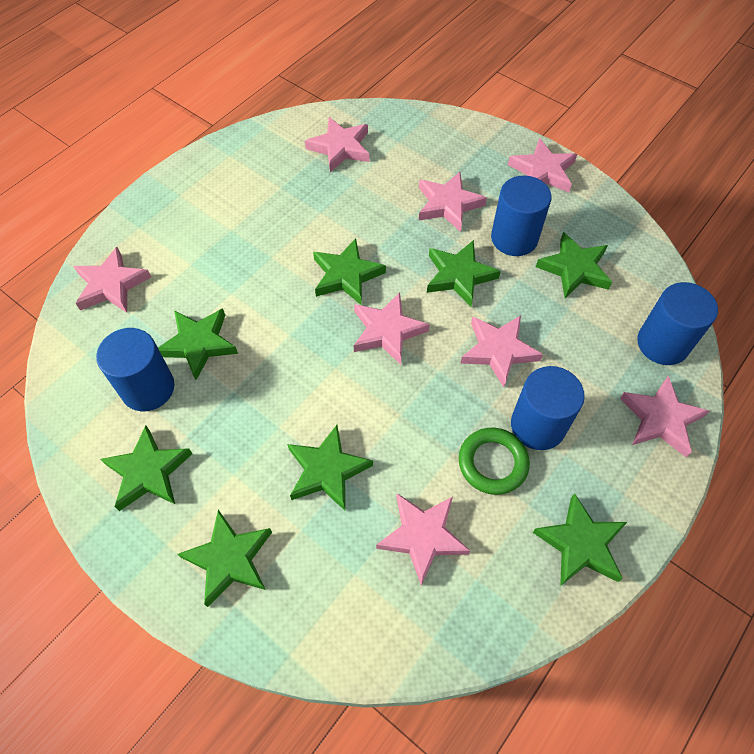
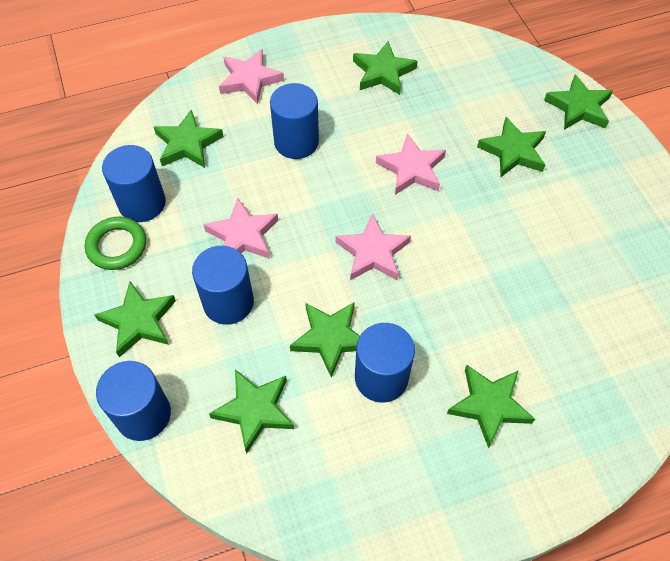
blue cylinder: 4 -> 5
pink star: 8 -> 4

